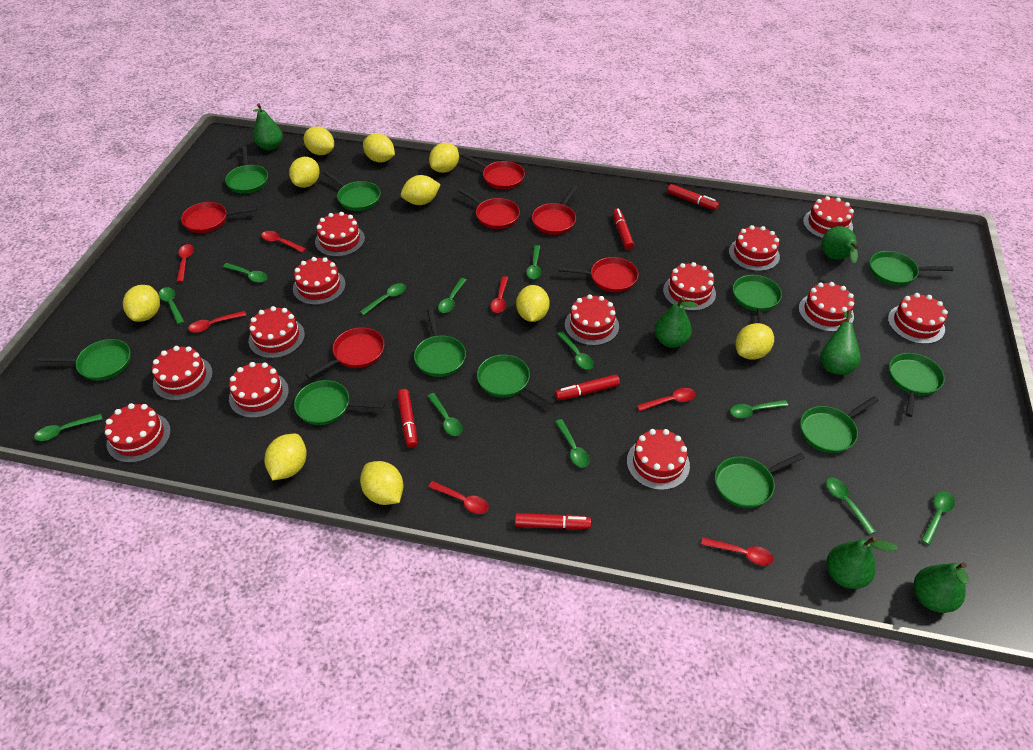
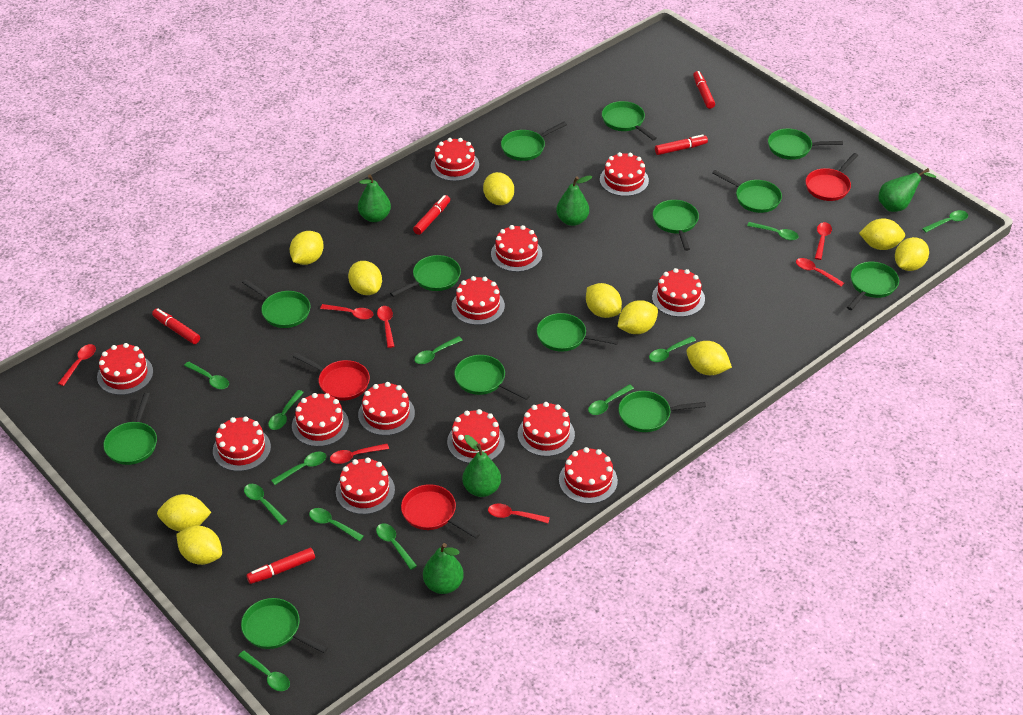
green pan: 11 -> 13
green pear: 6 -> 5
red pan: 6 -> 3

